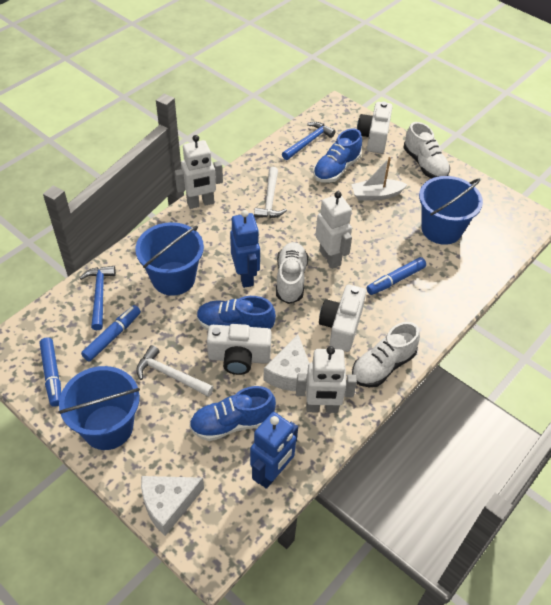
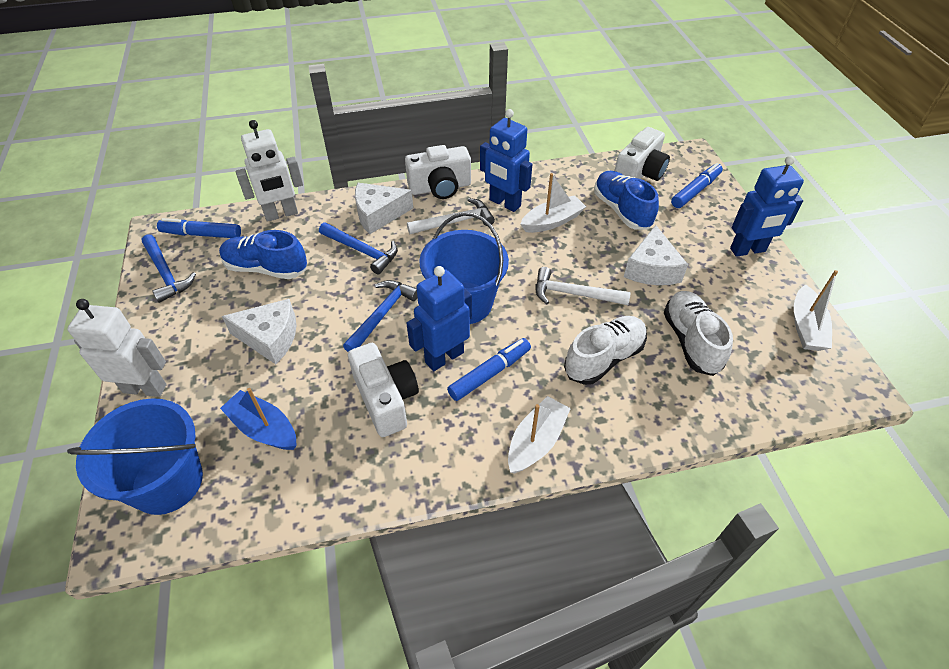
blue boat: 0 -> 1
blue bucket: 3 -> 2
blue hammer: 2 -> 3
blue robot: 2 -> 3
blue shoe: 3 -> 2
white boat: 1 -> 3
white cheese: 2 -> 3
white robot: 3 -> 2
white shoe: 3 -> 2

